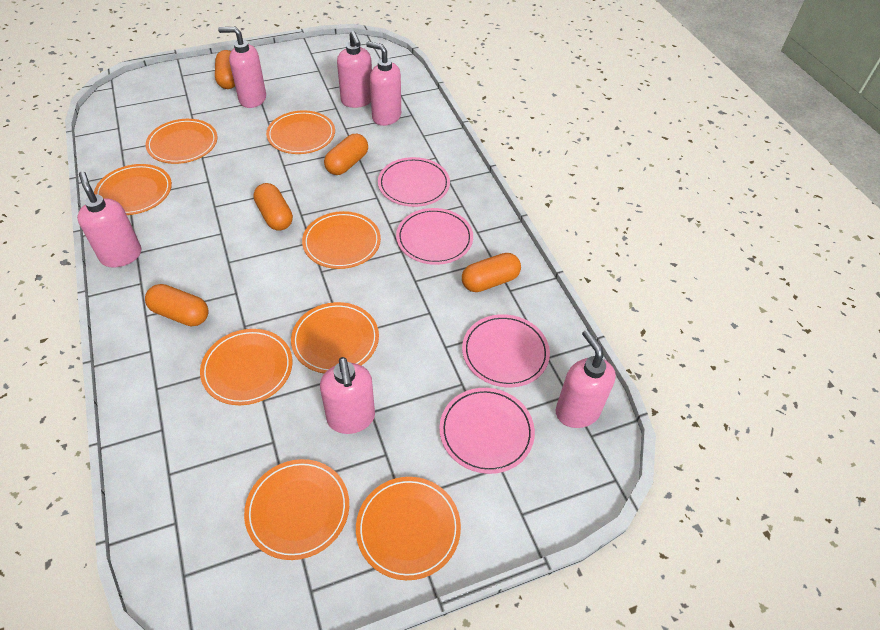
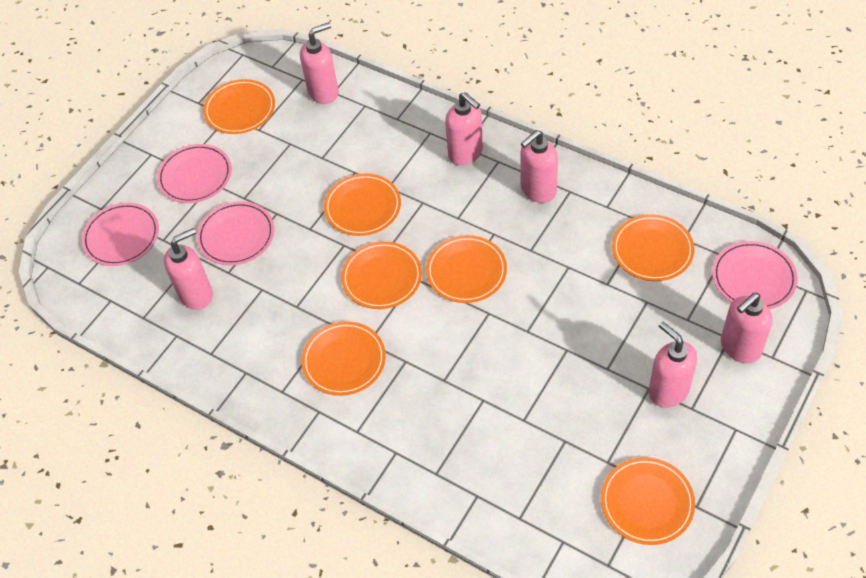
orange capsule: 5 -> 0
orange plate: 8 -> 7

